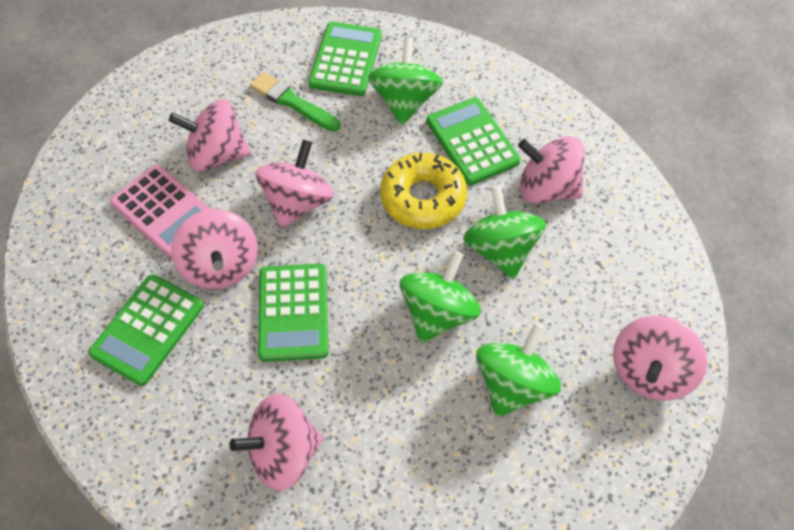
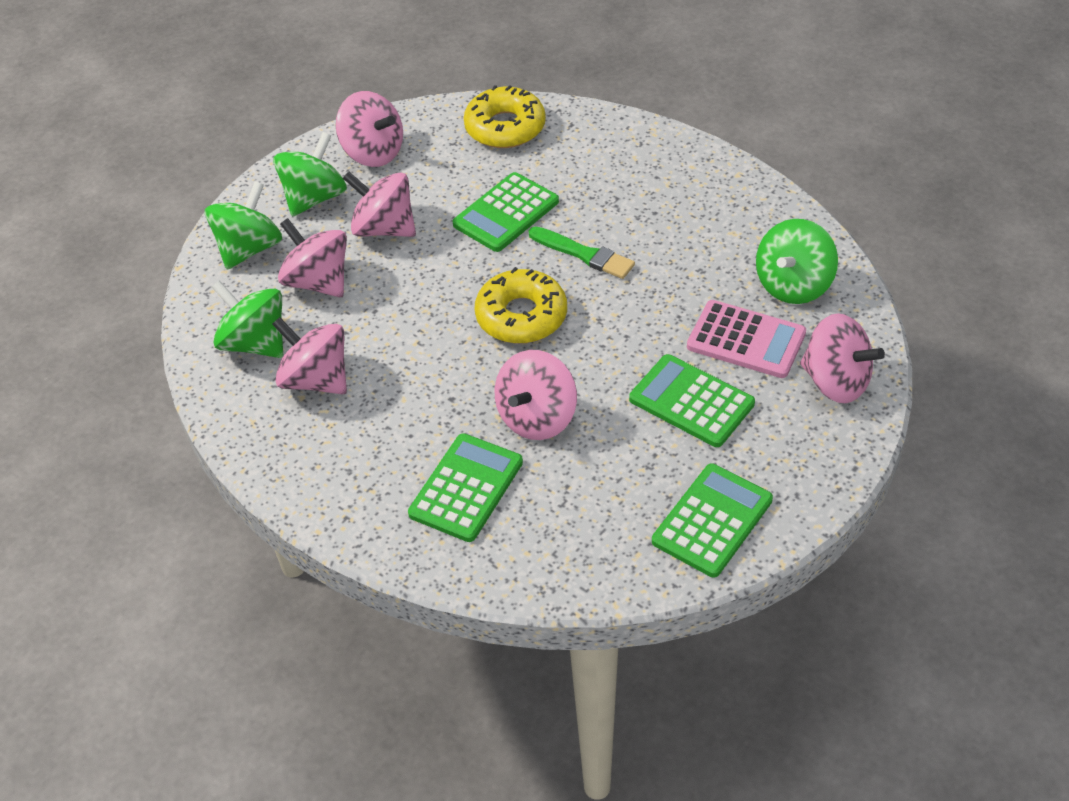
yellow donut: 1 -> 2

